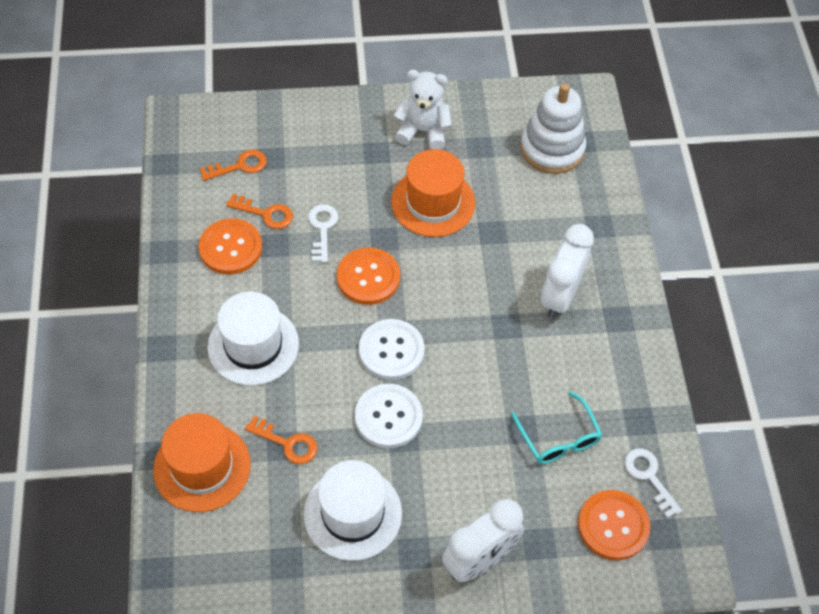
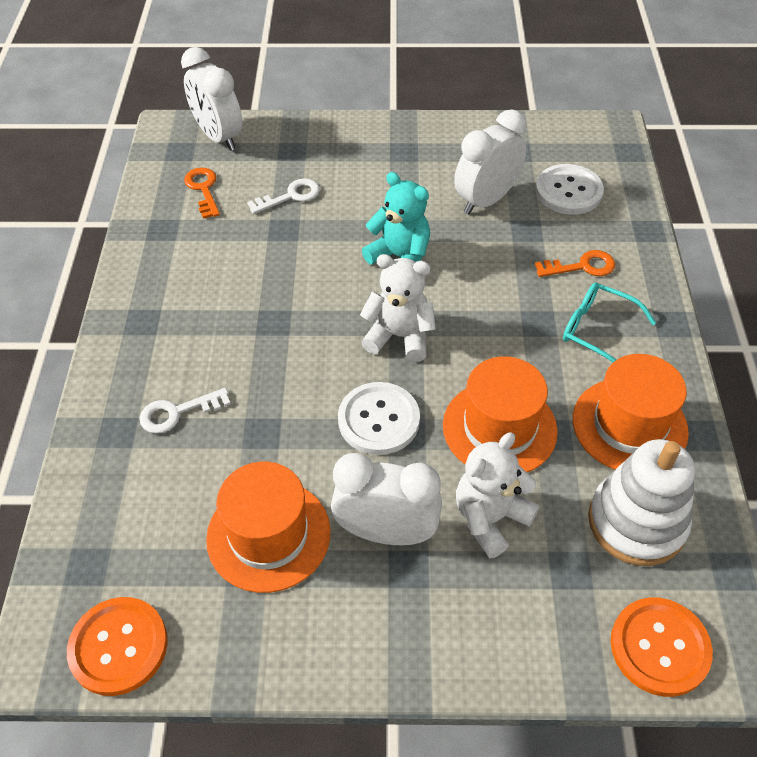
orange button: 3 -> 2
orange hat: 2 -> 3
orange key: 3 -> 2
turquoise teddy bear: 0 -> 1
white clock: 2 -> 3
white hat: 2 -> 0
white teddy bear: 1 -> 2

